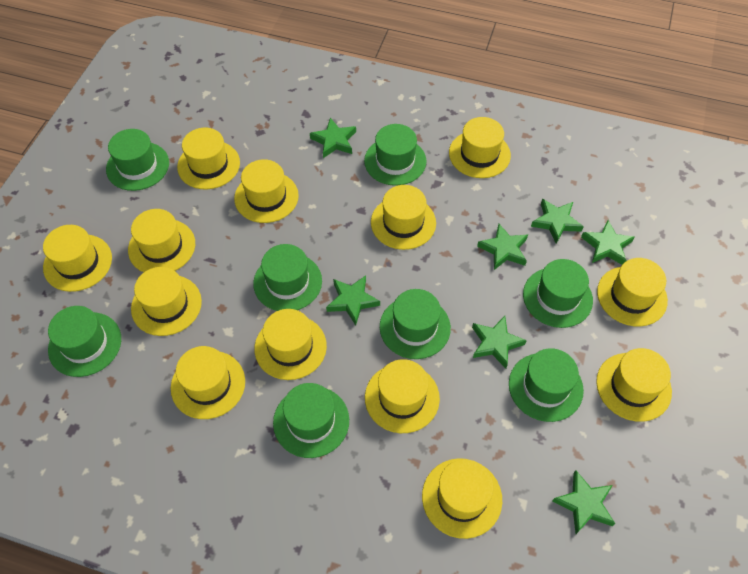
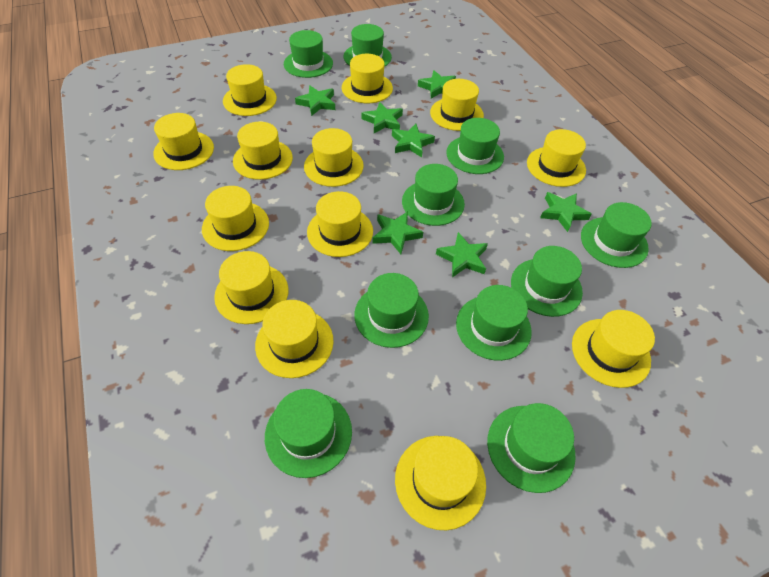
green hat: 8 -> 10

